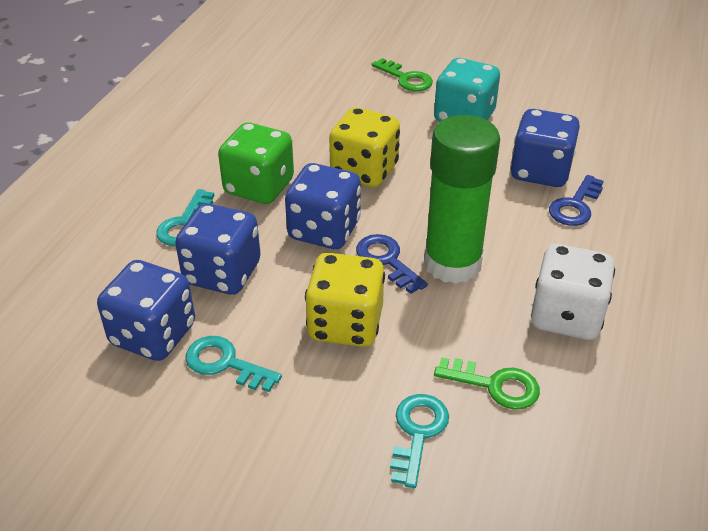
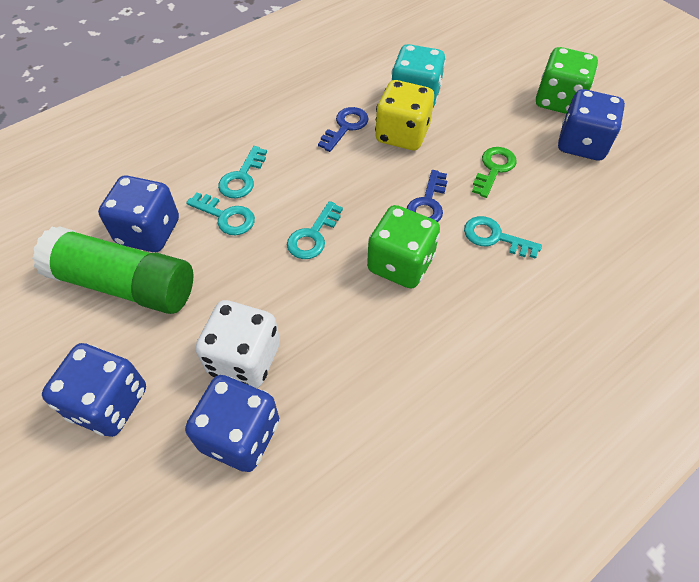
green dice: 1 -> 2
green key: 2 -> 1
turquoise key: 3 -> 4
yellow dice: 2 -> 1

